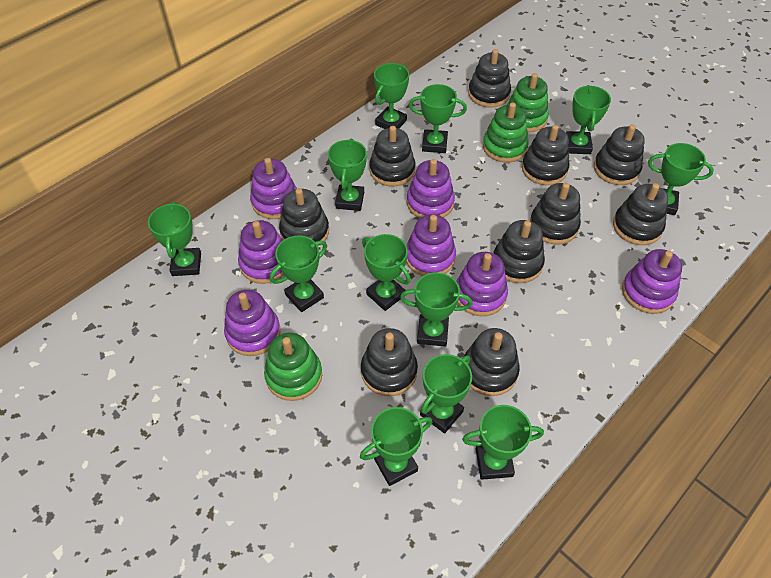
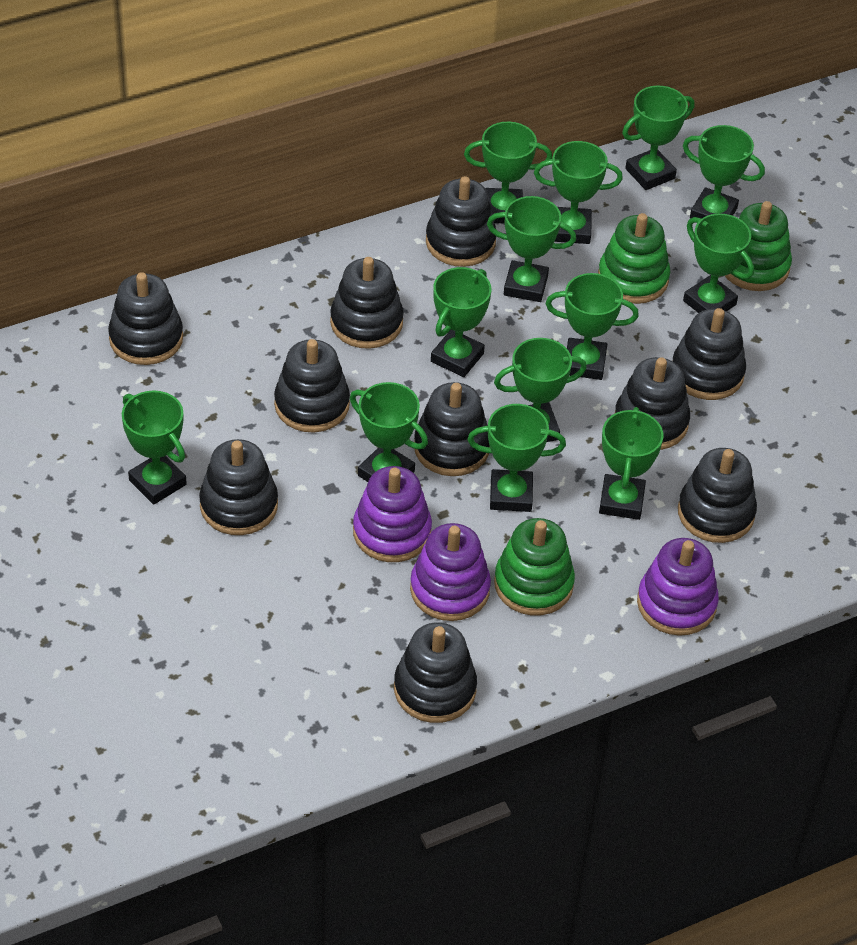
green trophy: 12 -> 13
purple stacking toy: 7 -> 3

